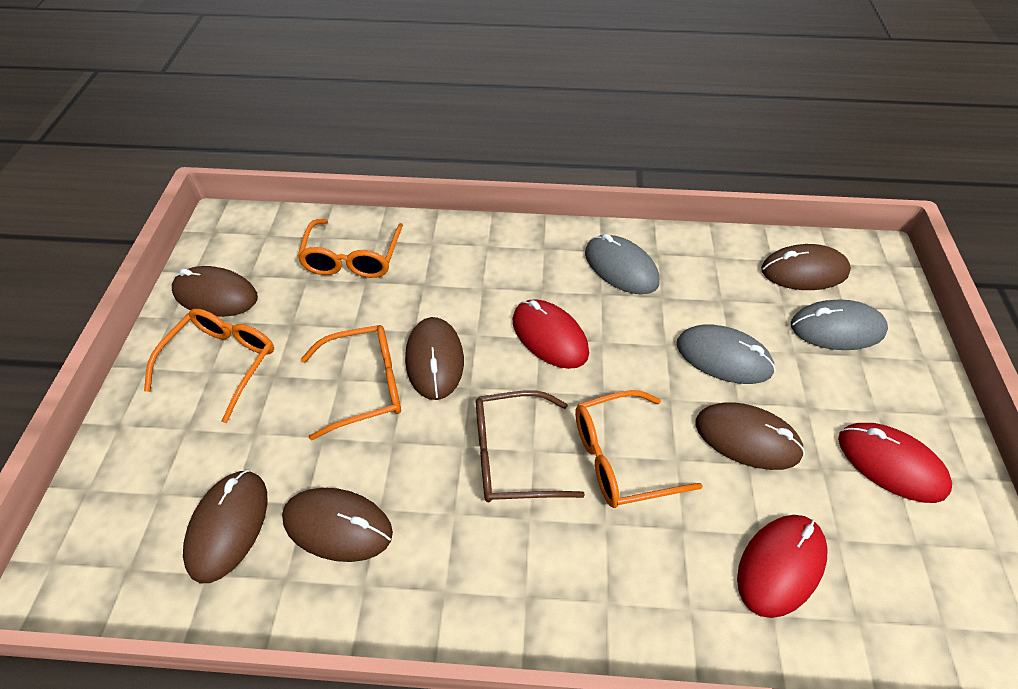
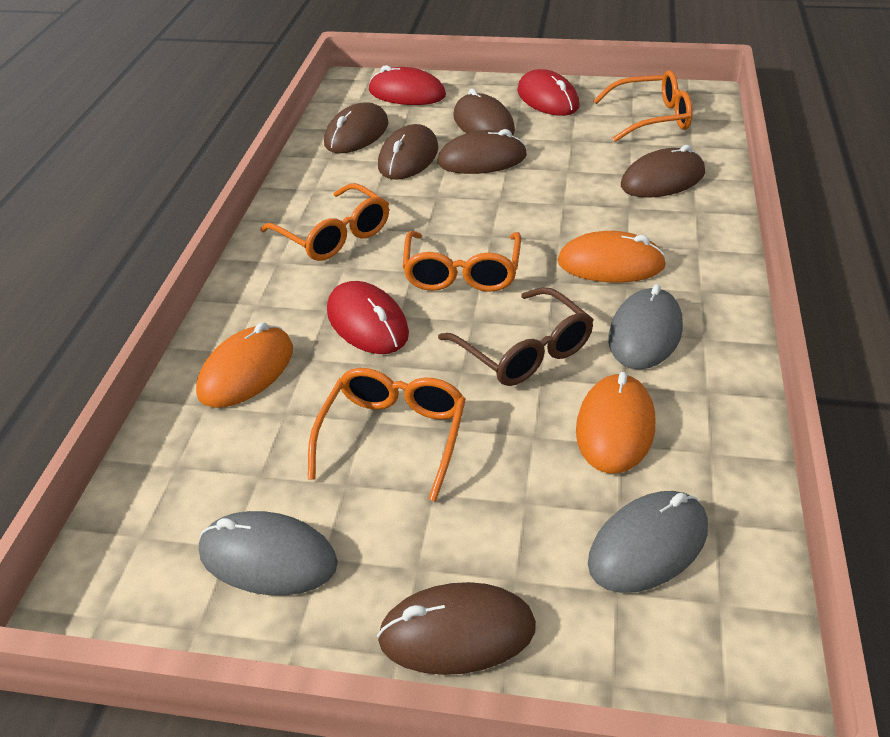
orange mouse: 0 -> 3

